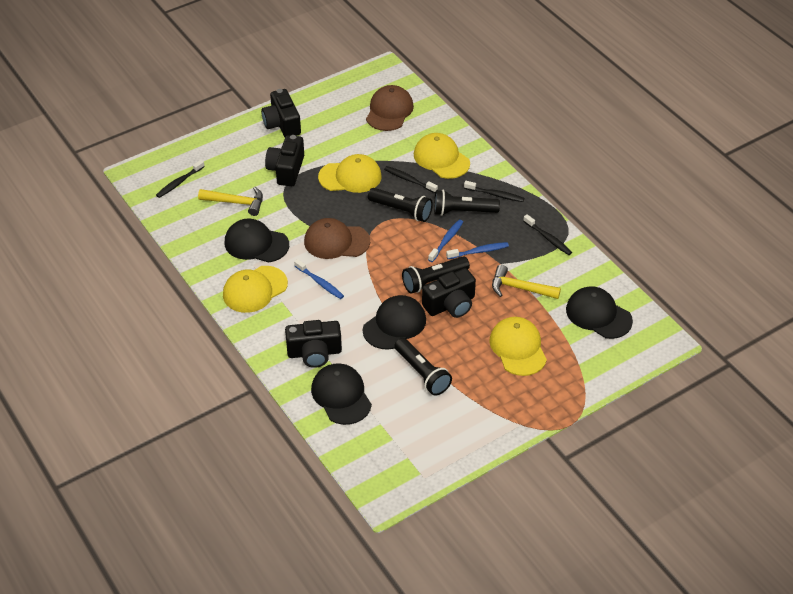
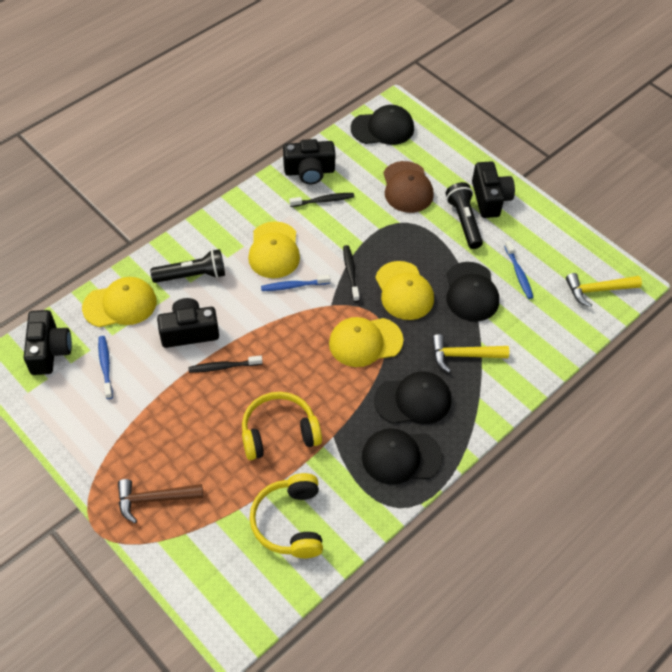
black flashlight: 4 -> 2
black toothbrush: 4 -> 3
brown cap: 2 -> 1
brown hammer: 0 -> 1
yellow headphones: 0 -> 2

